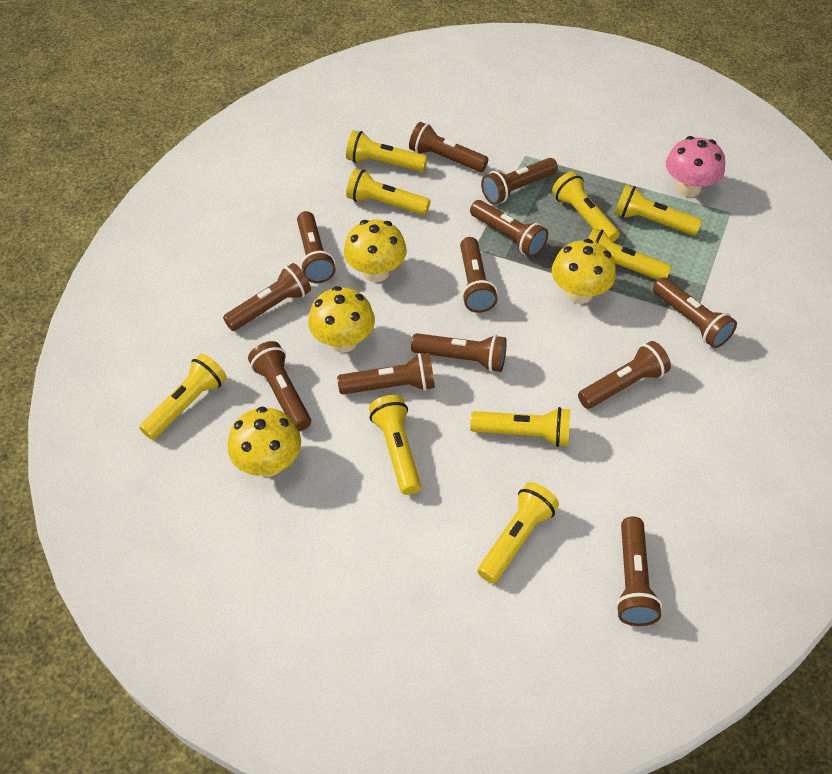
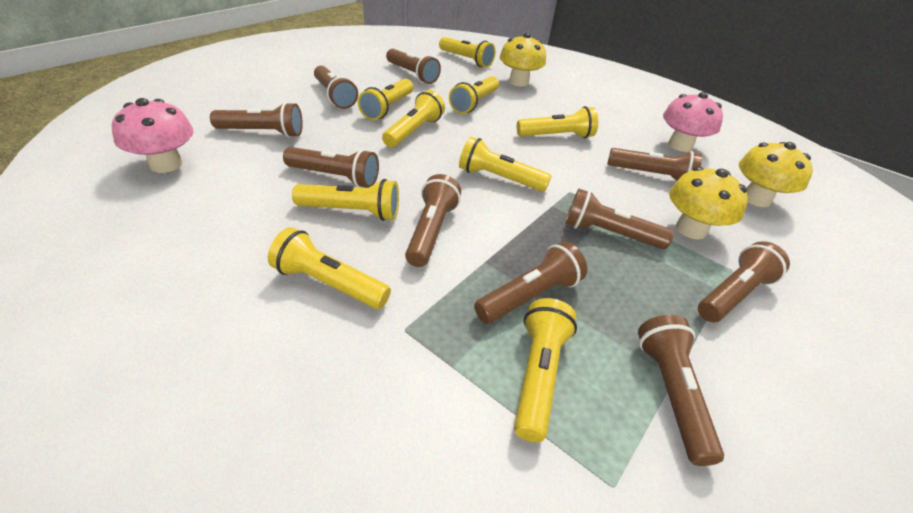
brown flashlight: 12 -> 10
pink mushroom: 1 -> 2
yellow mushroom: 4 -> 3

